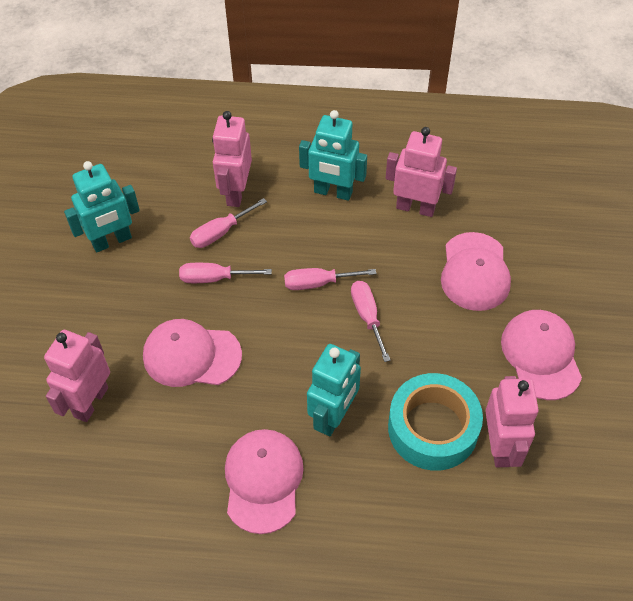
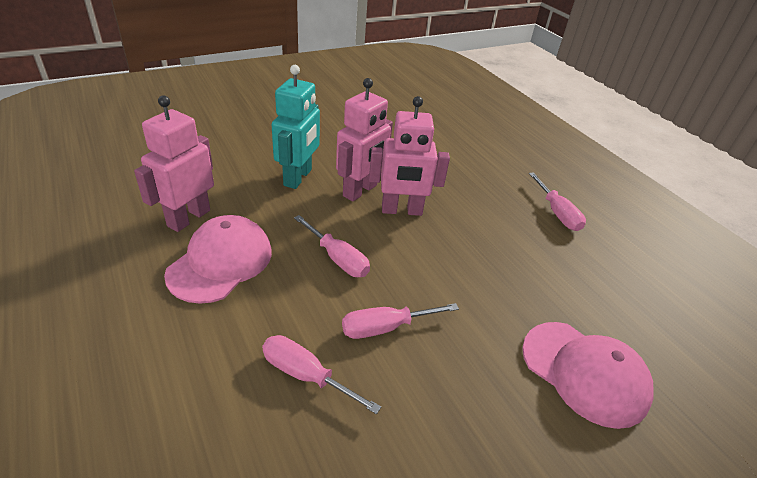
pink cap: 4 -> 2
pink robot: 4 -> 3
turquoise robot: 3 -> 1
turquoise tape: 1 -> 0

